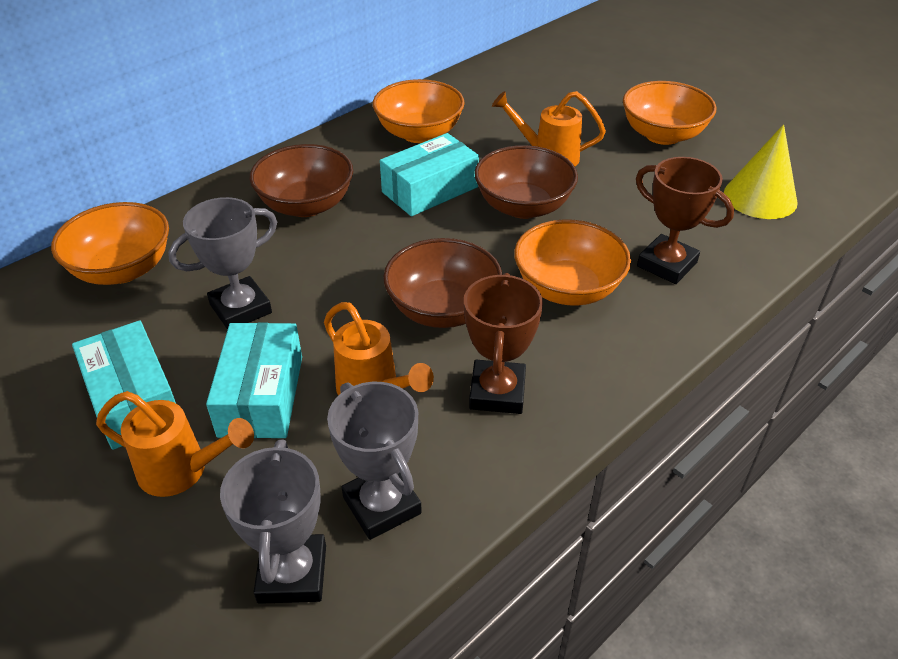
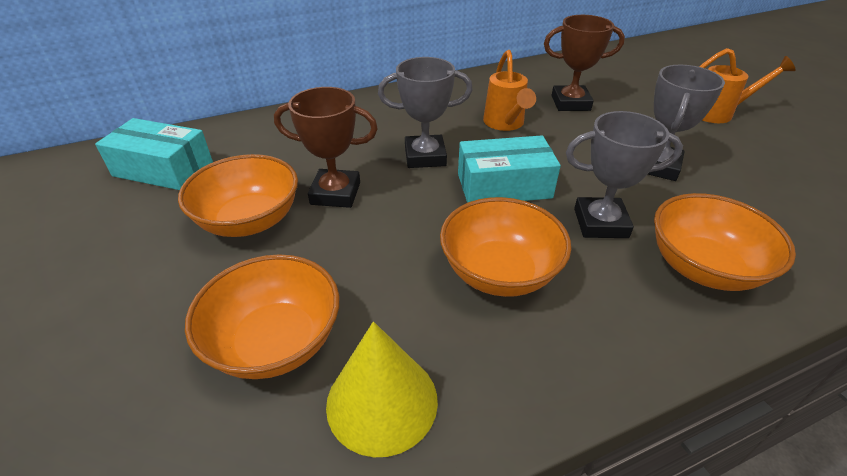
brown bowl: 3 -> 0
orange watering can: 3 -> 2
turquoise box: 3 -> 2

